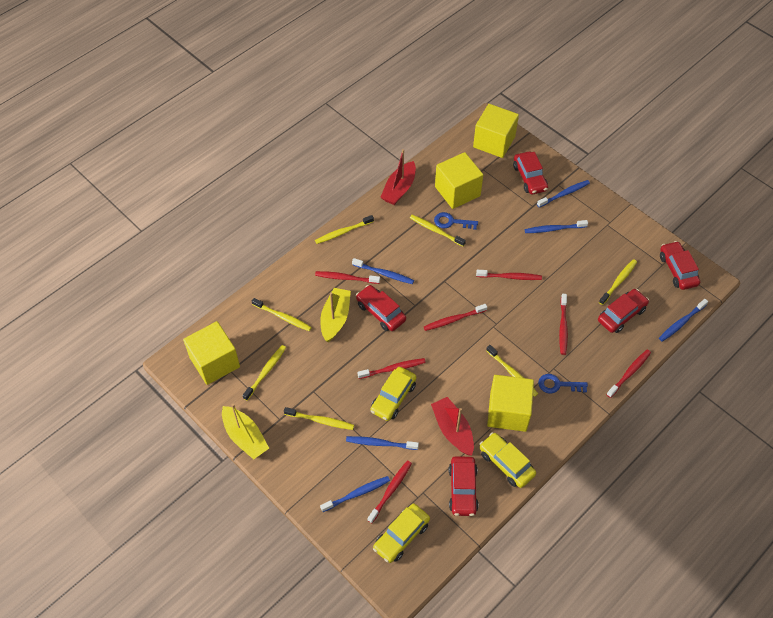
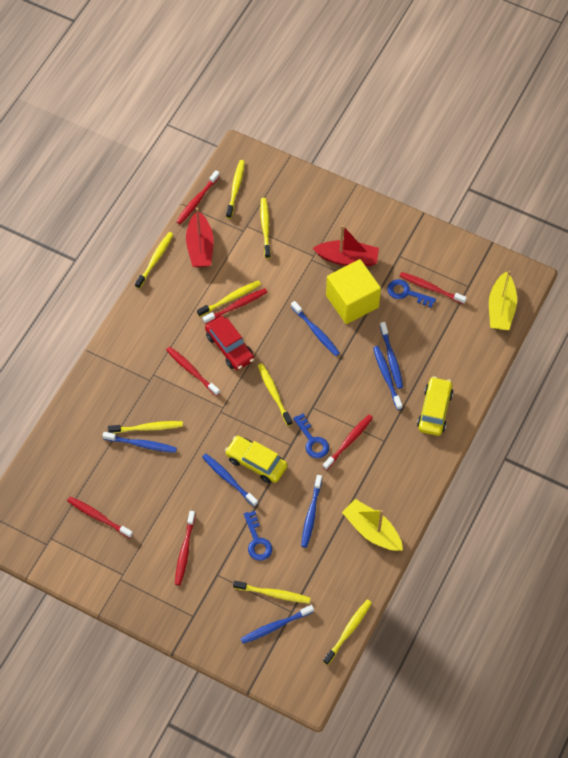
blue key: 2 -> 3
blue toothbrush: 6 -> 7
red car: 5 -> 1
yellow car: 3 -> 2
yellow cube: 4 -> 1
yellow toothbrush: 7 -> 8

